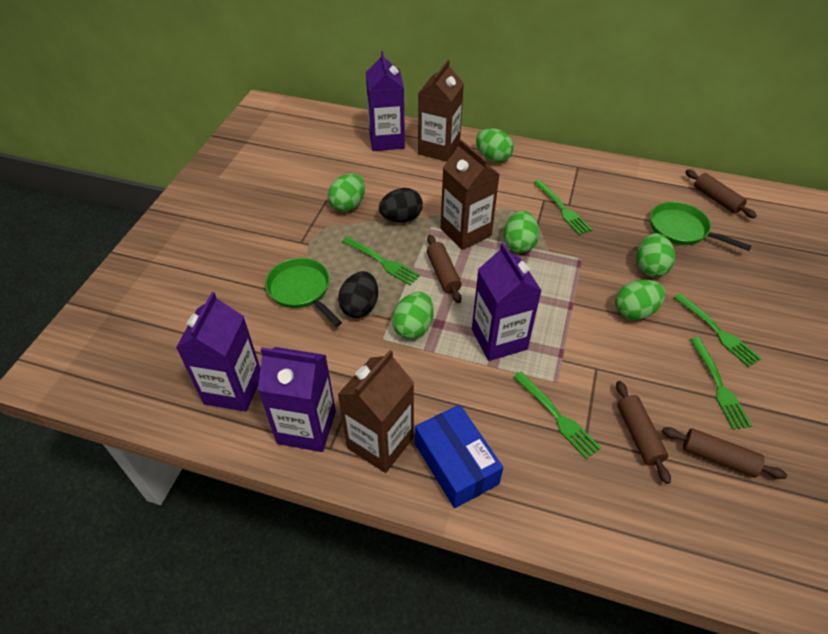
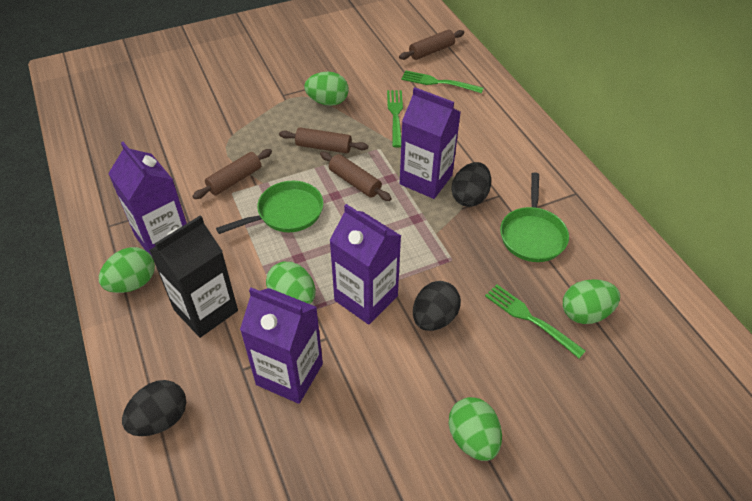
black carton: 0 -> 1
black egg: 2 -> 3
blue box: 1 -> 0
brown carton: 3 -> 0
green egg: 6 -> 5
green fork: 5 -> 3

